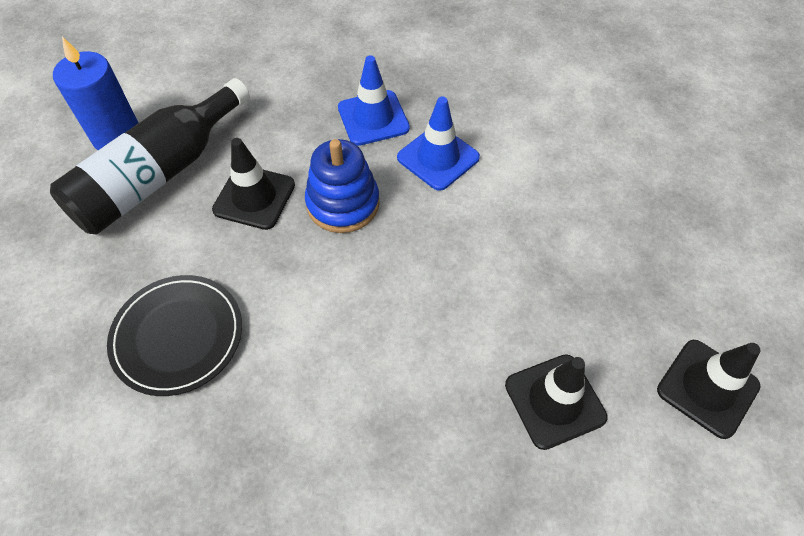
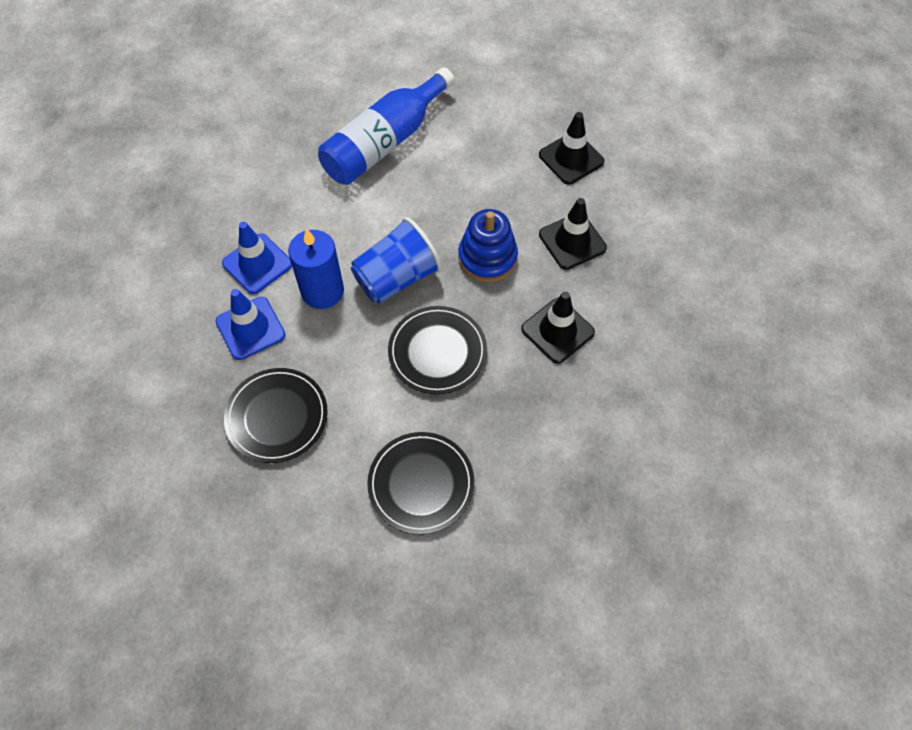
black bottle: 1 -> 0
black plate: 1 -> 3
blue bottle: 0 -> 1
blue cup: 0 -> 1

